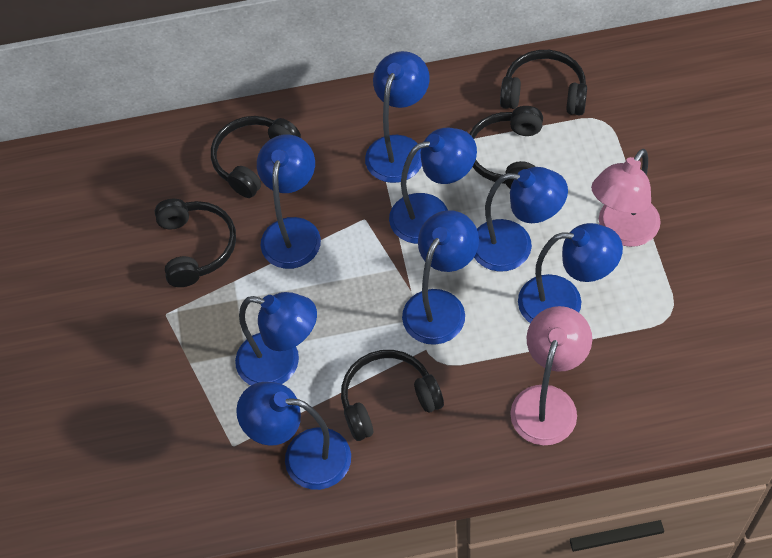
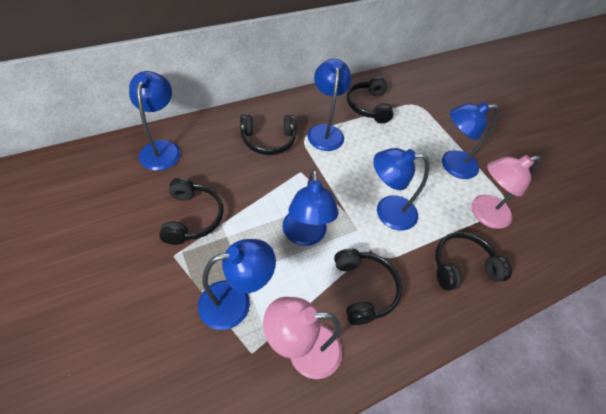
blue lamp: 8 -> 6

